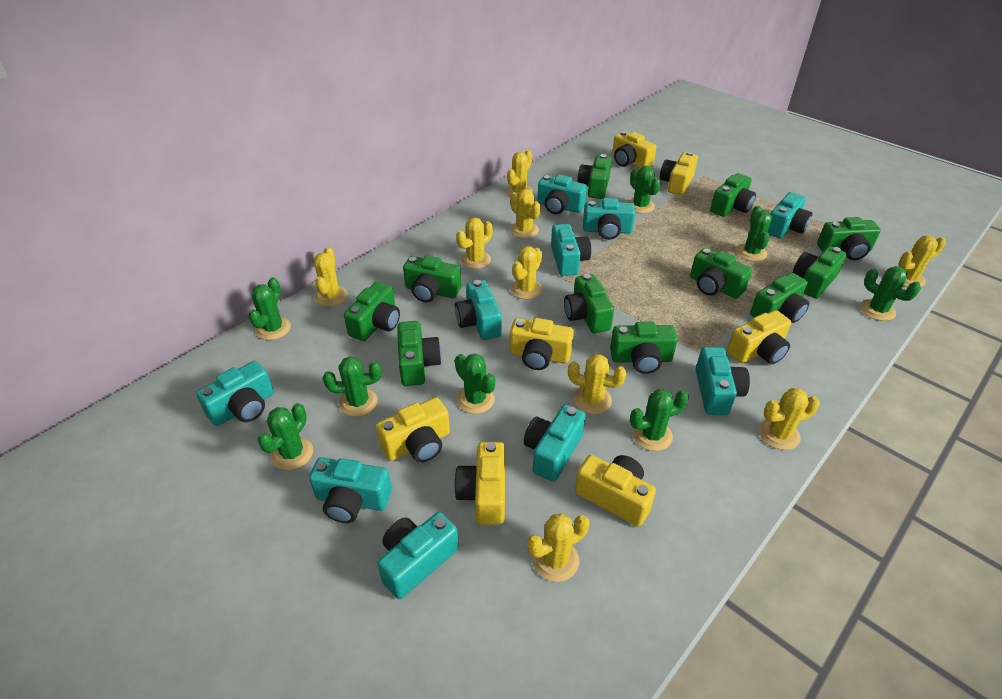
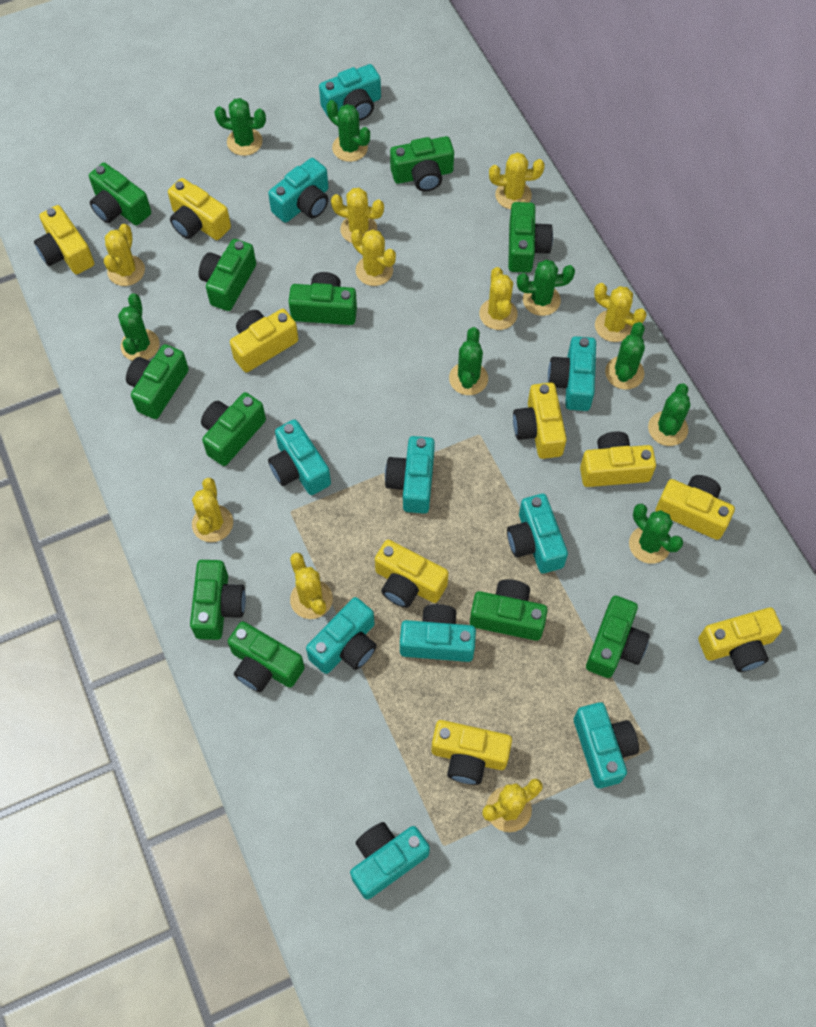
yellow camera: 7 -> 9

